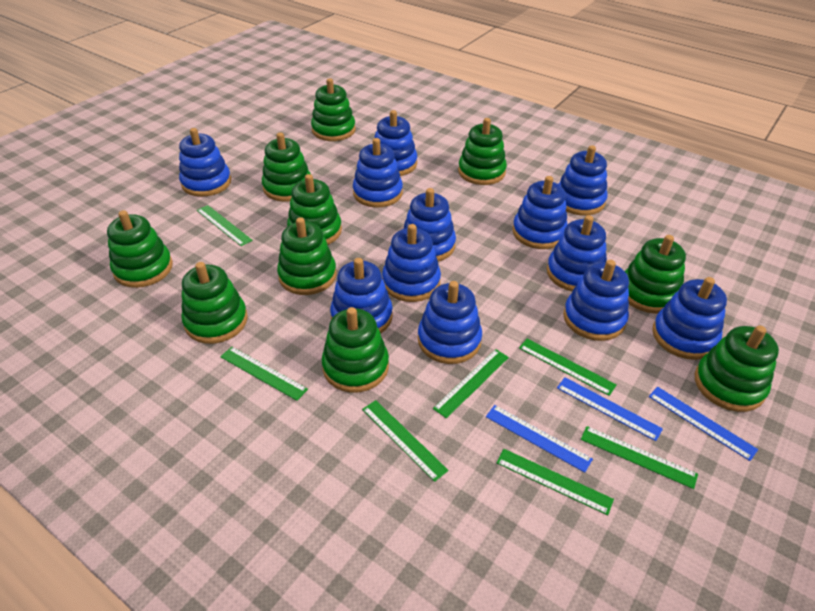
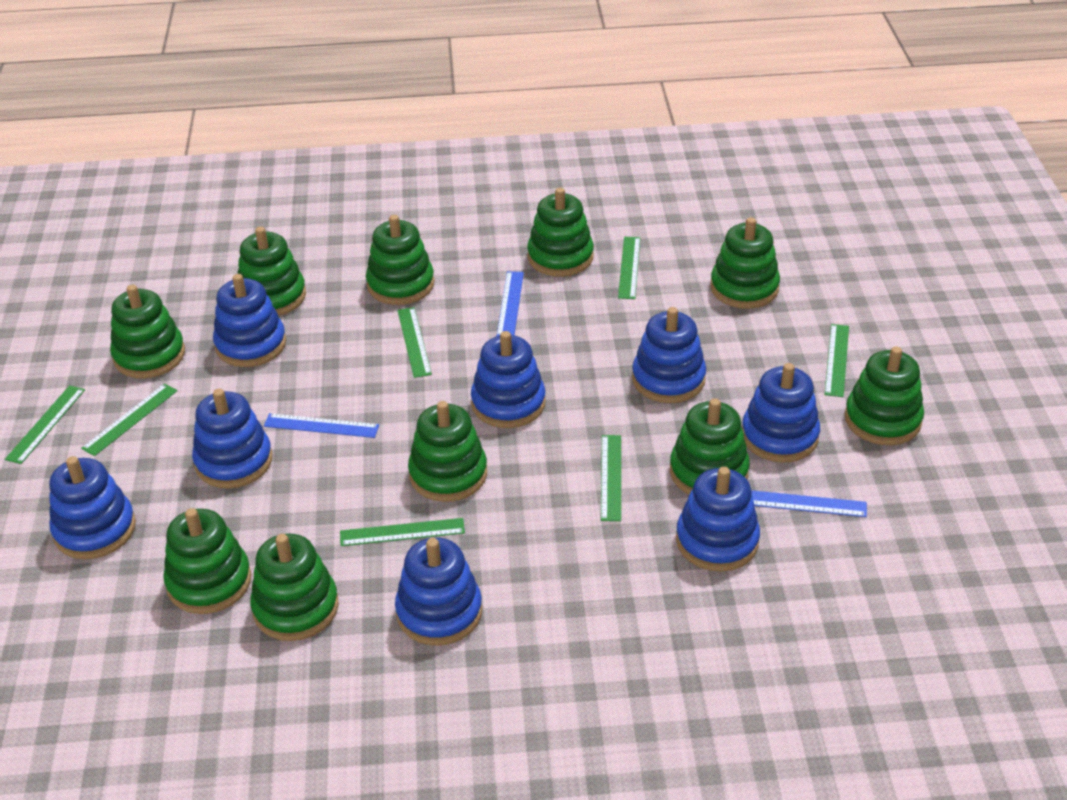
blue stacking toy: 12 -> 8

